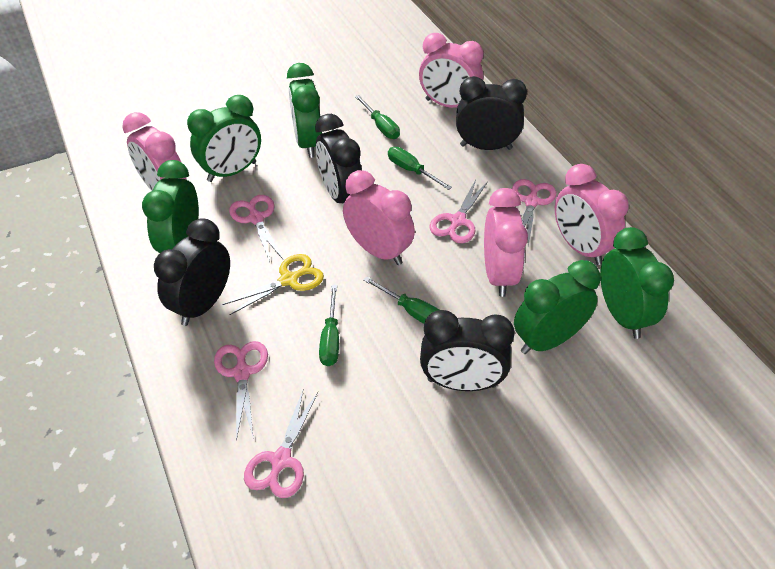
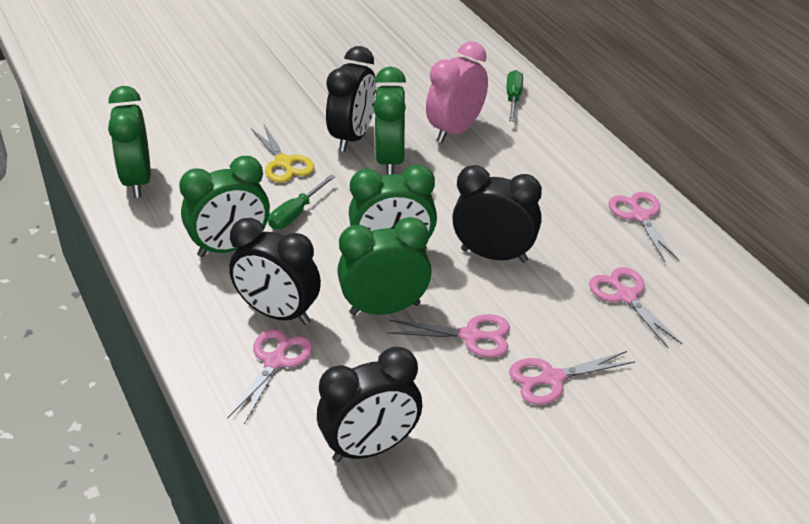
green screwdriver: 4 -> 2
pink clock: 5 -> 1

